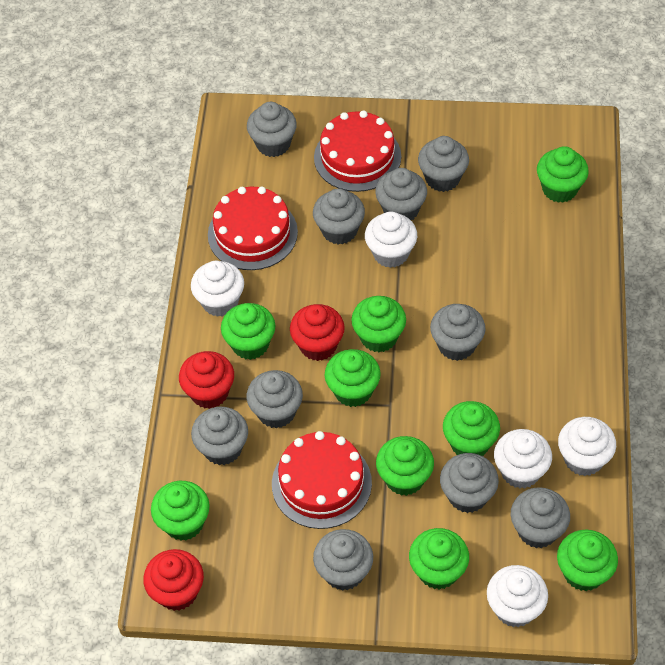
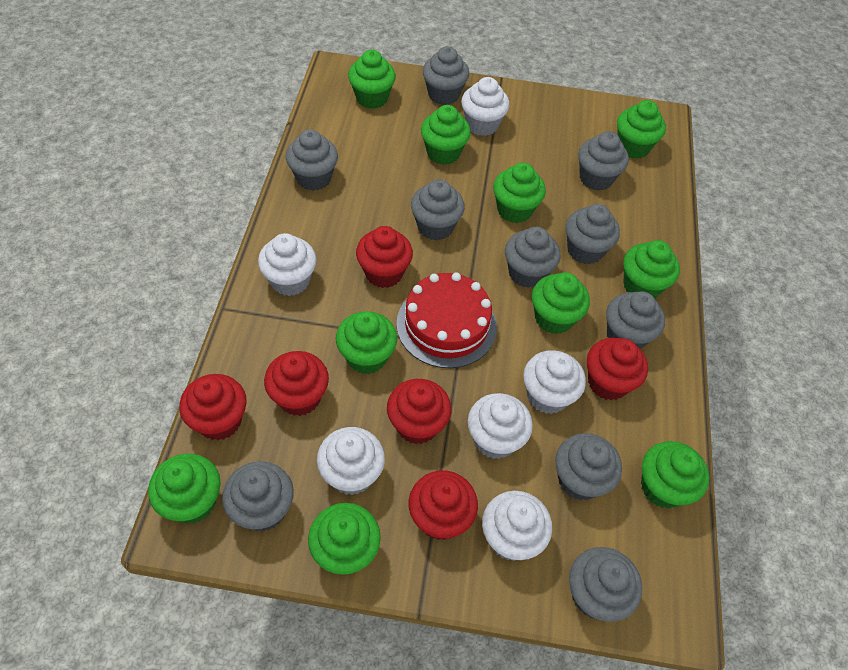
green cupcake: 9 -> 10
red cake: 3 -> 1
red cupcake: 3 -> 6
white cupcake: 5 -> 6

